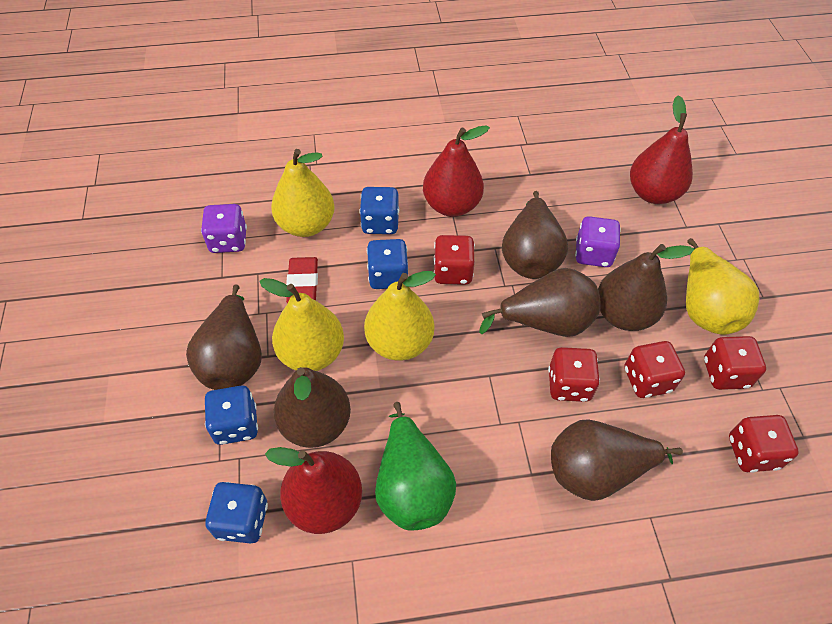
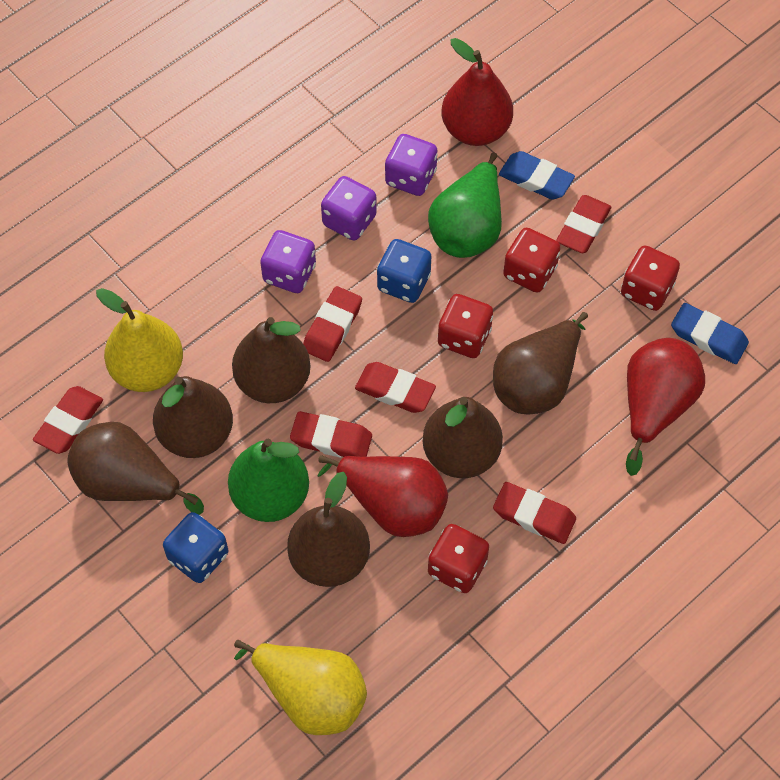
blue dice: 4 -> 2
blue eraser: 0 -> 2
green pear: 1 -> 2
purple dice: 2 -> 3
red dice: 5 -> 4
red eraser: 1 -> 6
yellow pear: 4 -> 2

